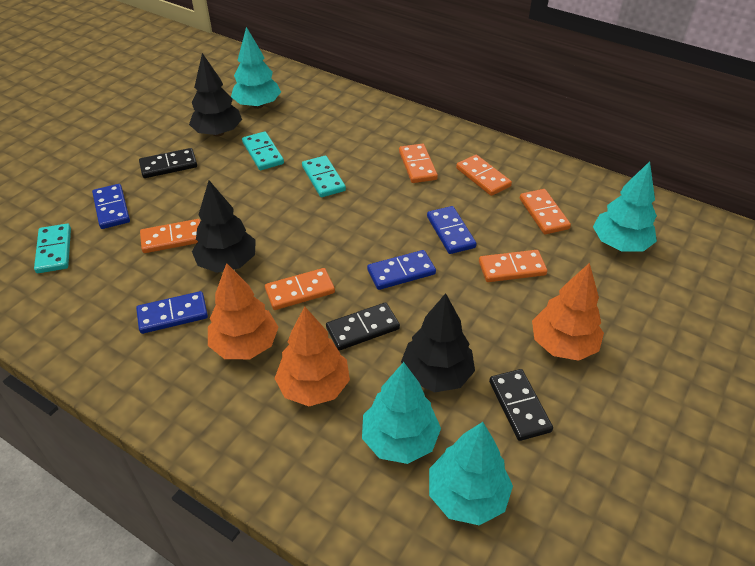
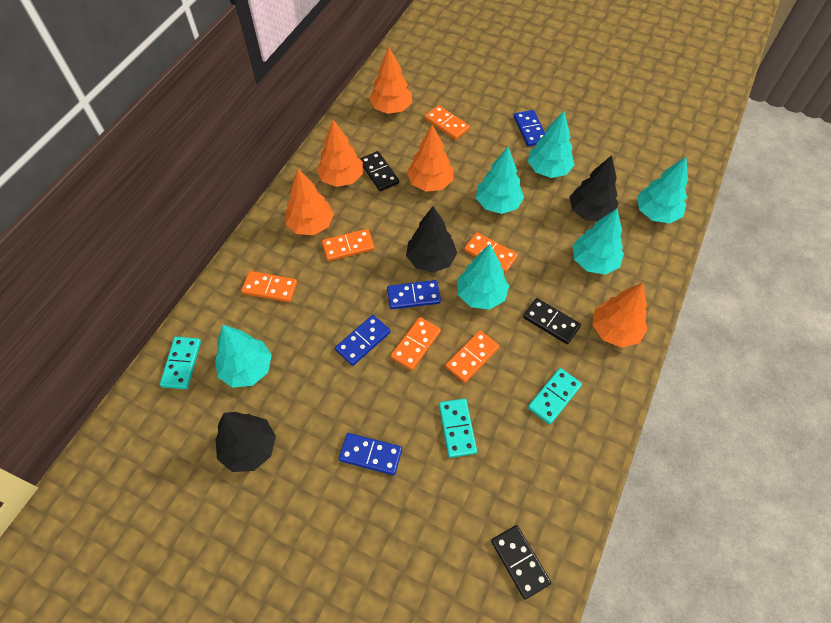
orange tree: 3 -> 5
turquoise tree: 4 -> 6

